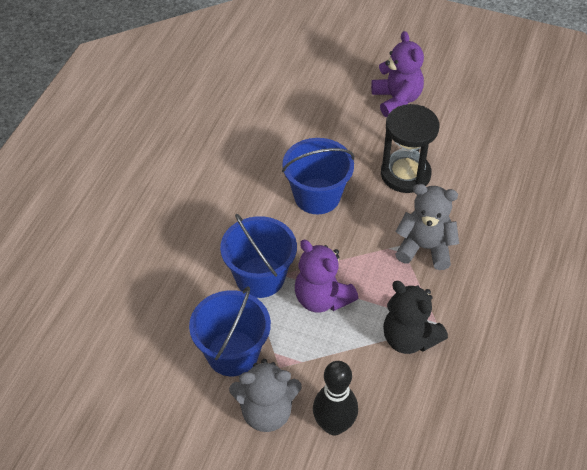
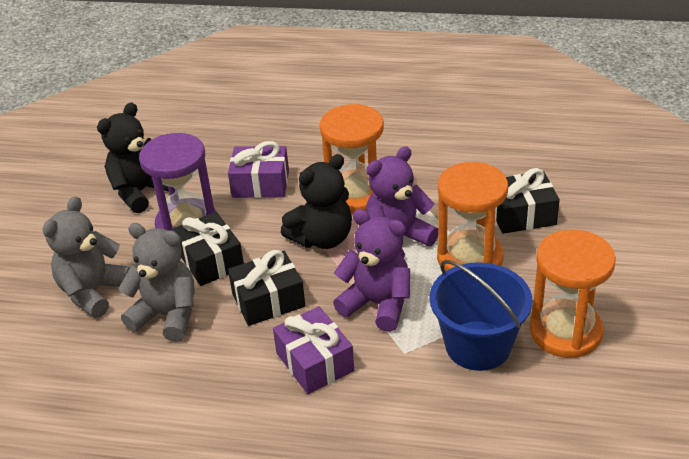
black bowling pin: 1 -> 0
black gift: 0 -> 3
black hourglass: 1 -> 0
black teddy bear: 1 -> 2
blue bucket: 3 -> 1
orange hourglass: 0 -> 3
purple gift: 0 -> 2
purple hourglass: 0 -> 1

